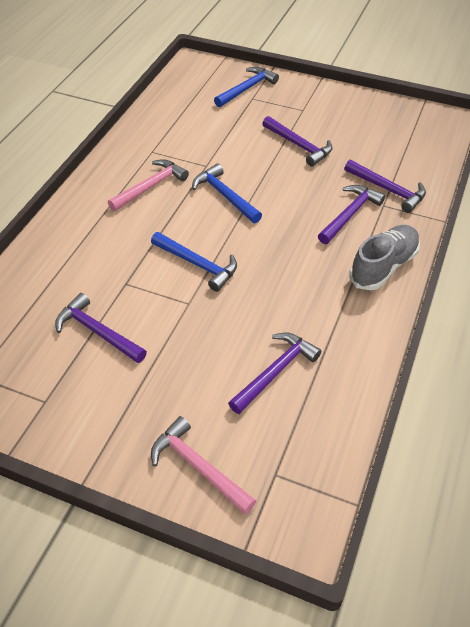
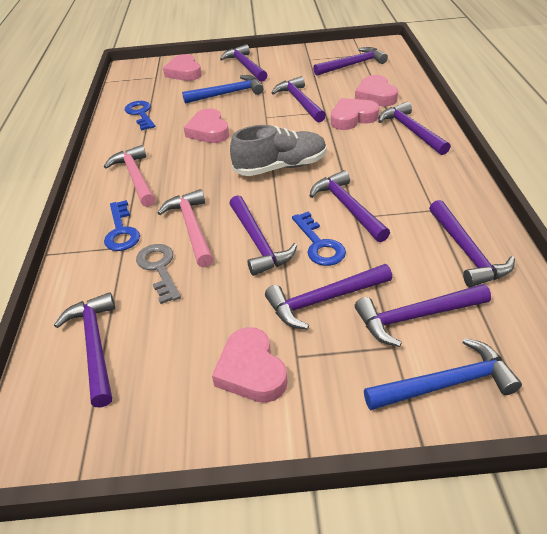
blue hammer: 3 -> 2
blue key: 0 -> 3
grey key: 0 -> 1
pink heart: 0 -> 5
purple hammer: 5 -> 10

